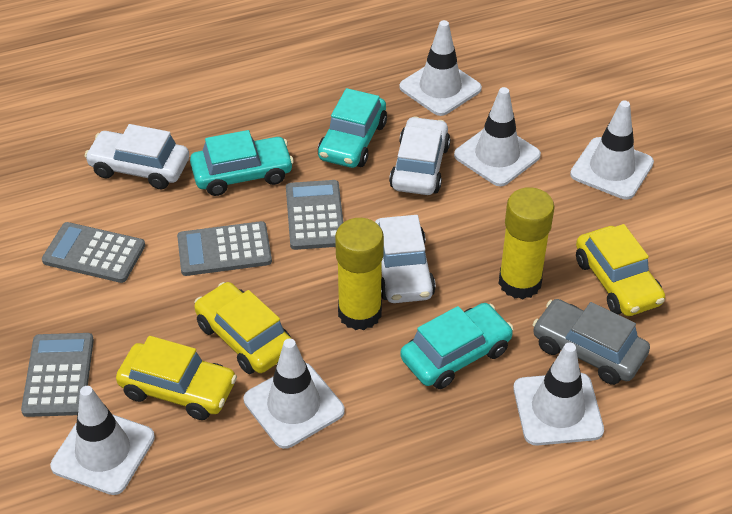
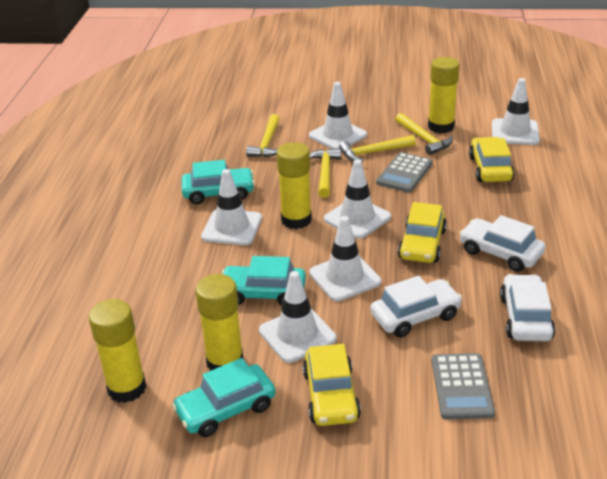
grey calculator: 4 -> 2
grey car: 1 -> 0
yellow glue stick: 2 -> 4
yellow hammer: 0 -> 4

